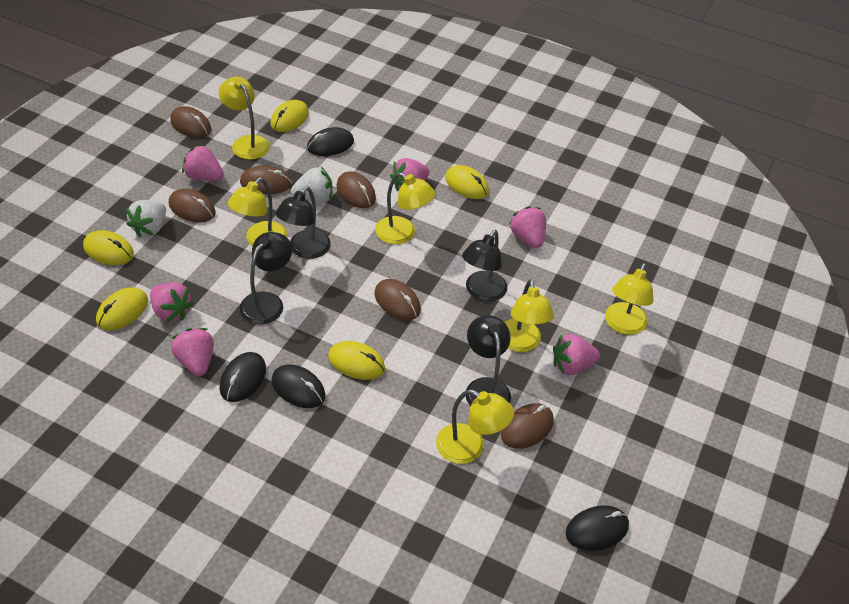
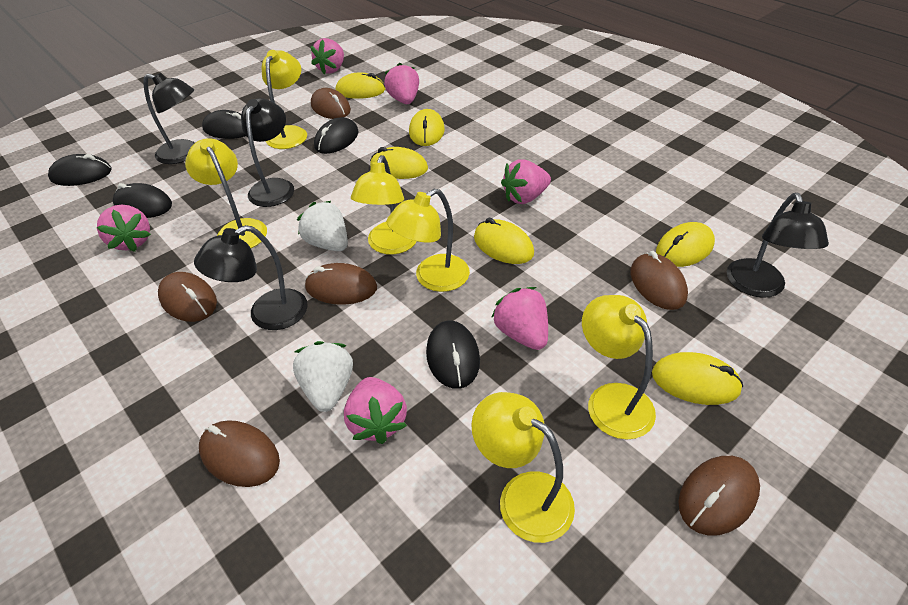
black mouse: 4 -> 5
yellow mouse: 5 -> 6

